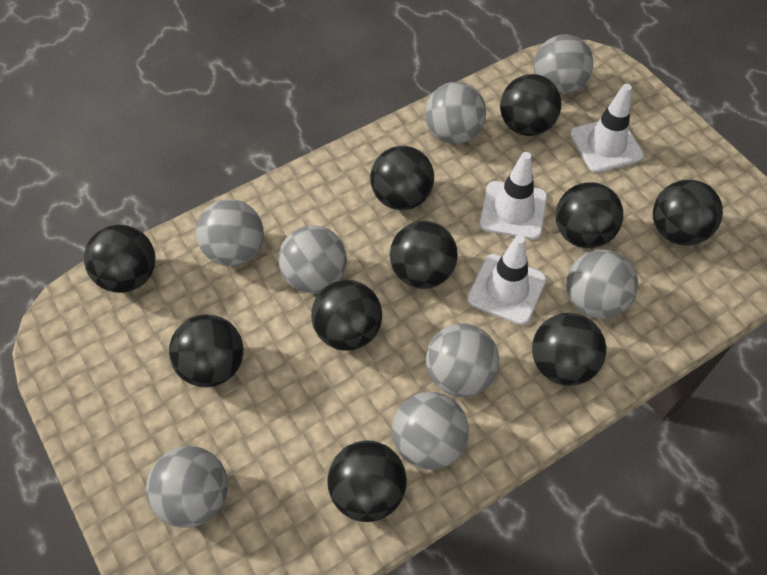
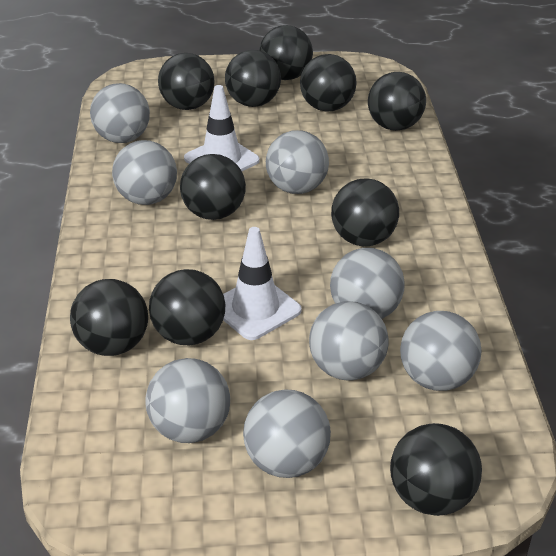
white traffic cone: 3 -> 2

